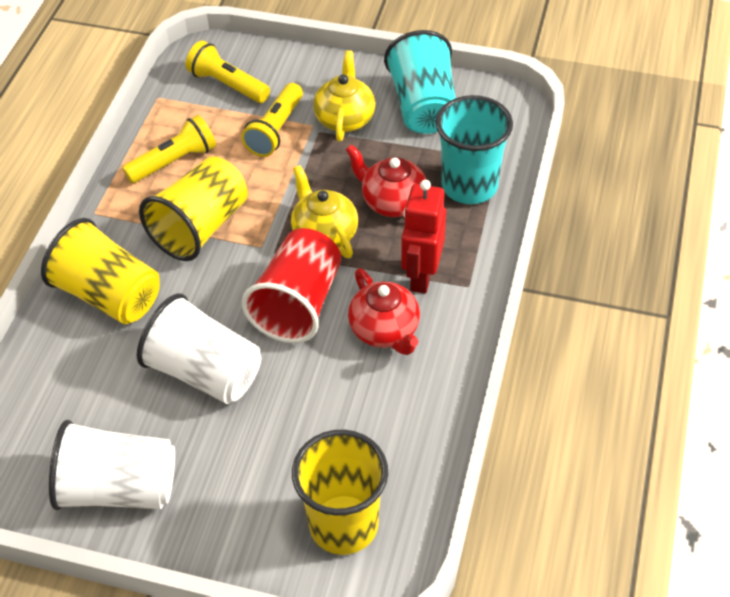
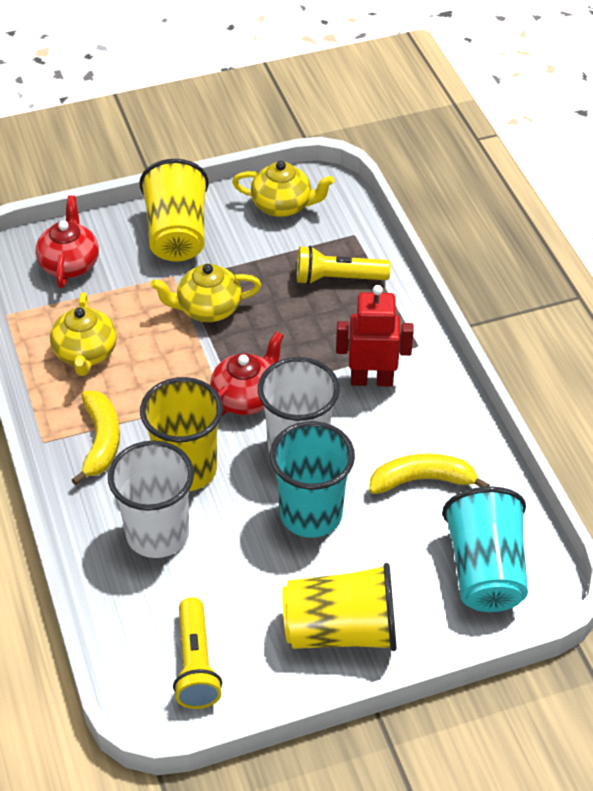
red cup: 1 -> 0
yellow banana: 0 -> 2
yellow flashlight: 3 -> 2
yellow teapot: 2 -> 3

